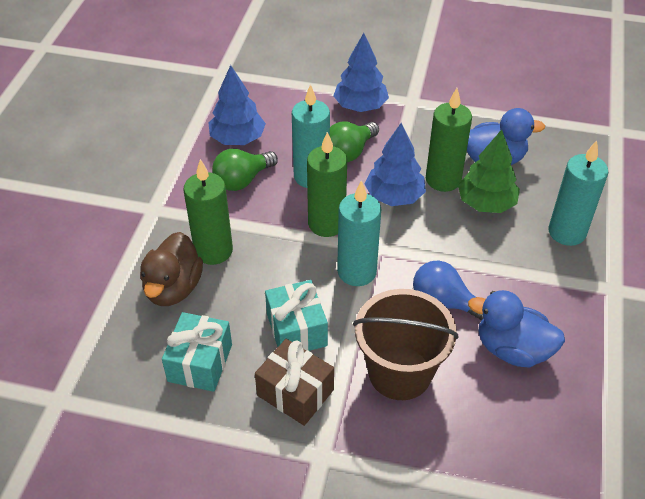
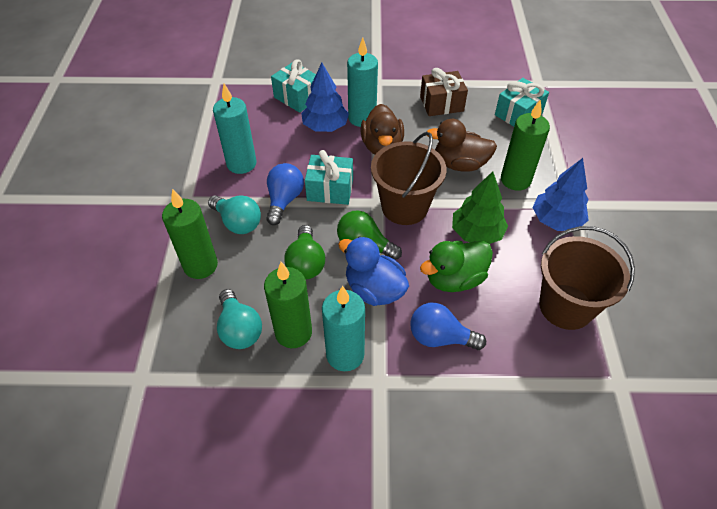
blue duck: 2 -> 1
blue light bulb: 1 -> 2
blue tree: 3 -> 2
brown bucket: 1 -> 2
brown duck: 1 -> 2
green duck: 0 -> 1
turquoise gift: 2 -> 3
turquoise light bulb: 0 -> 2

